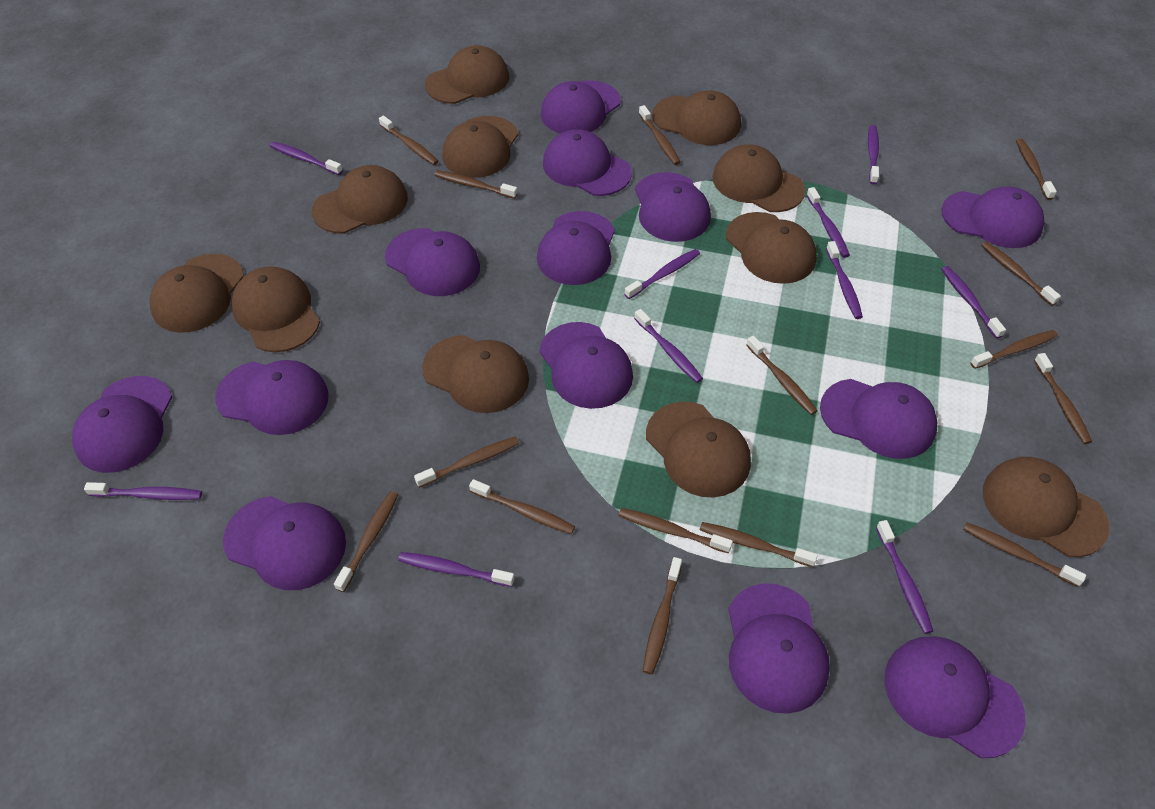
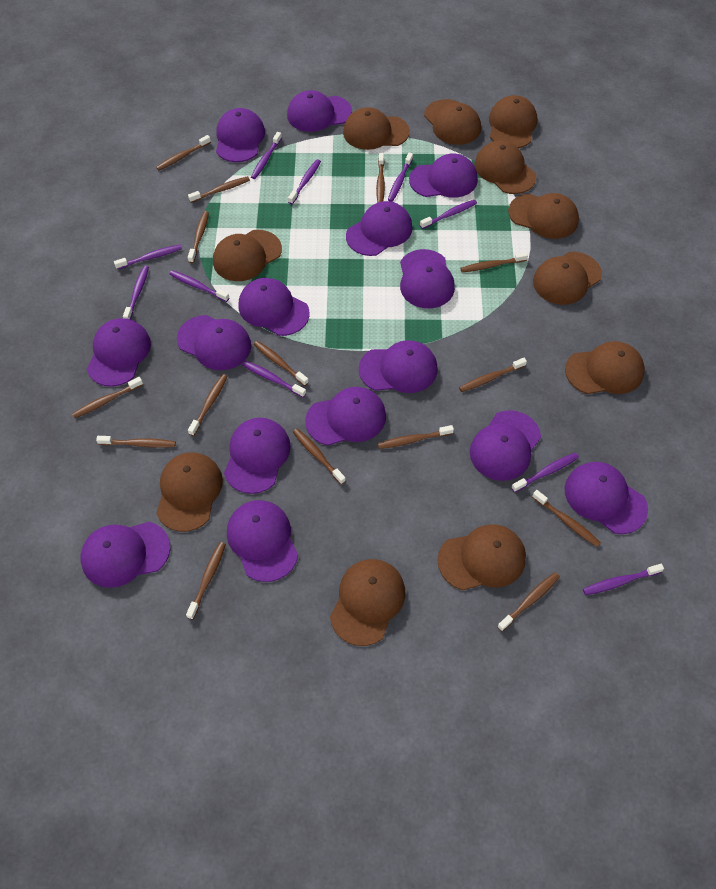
purple cap: 13 -> 15

